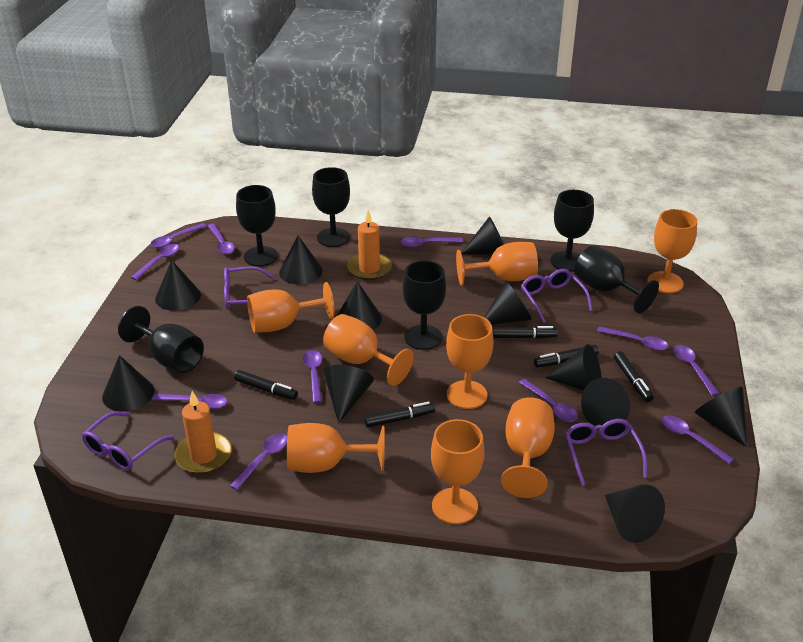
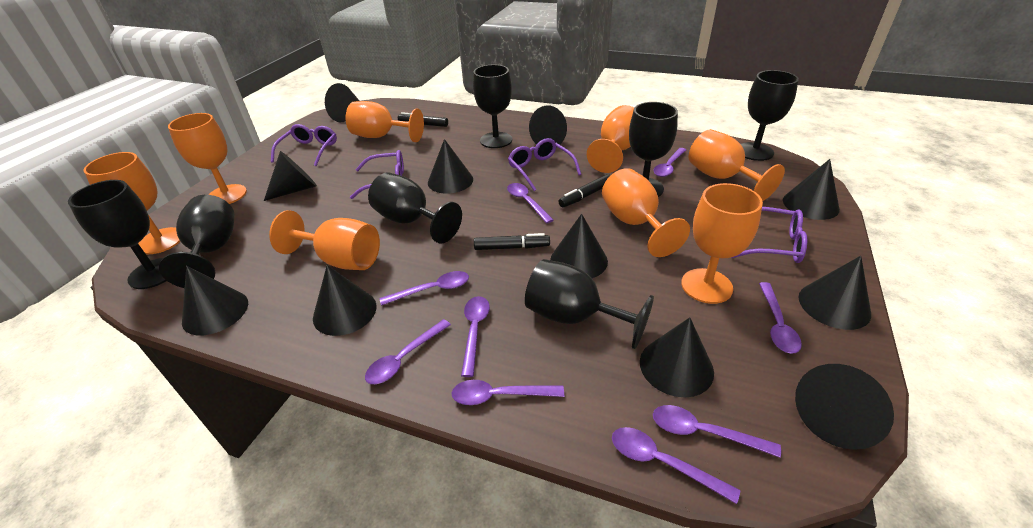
black goblet: 6 -> 7
black marker: 5 -> 3
orange candle: 2 -> 0
purple spoon: 11 -> 9

